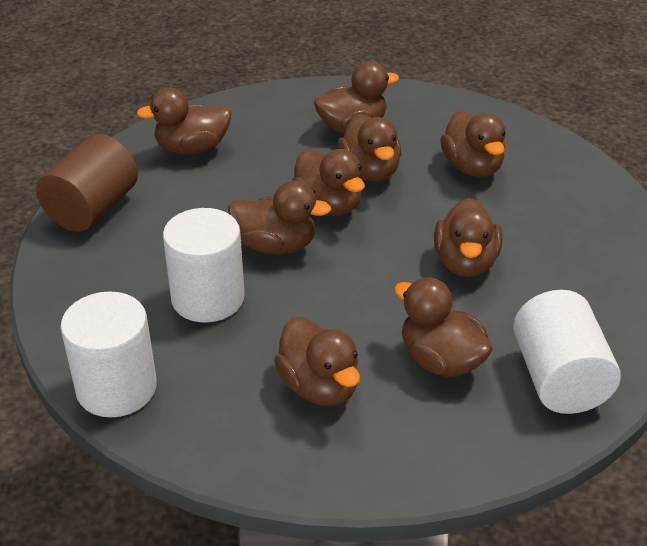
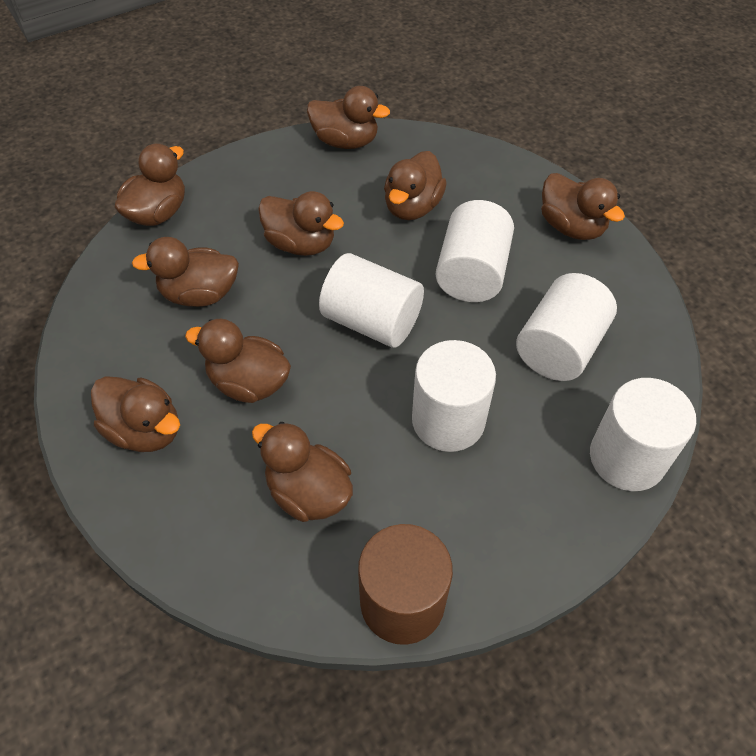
white cylinder: 3 -> 5

